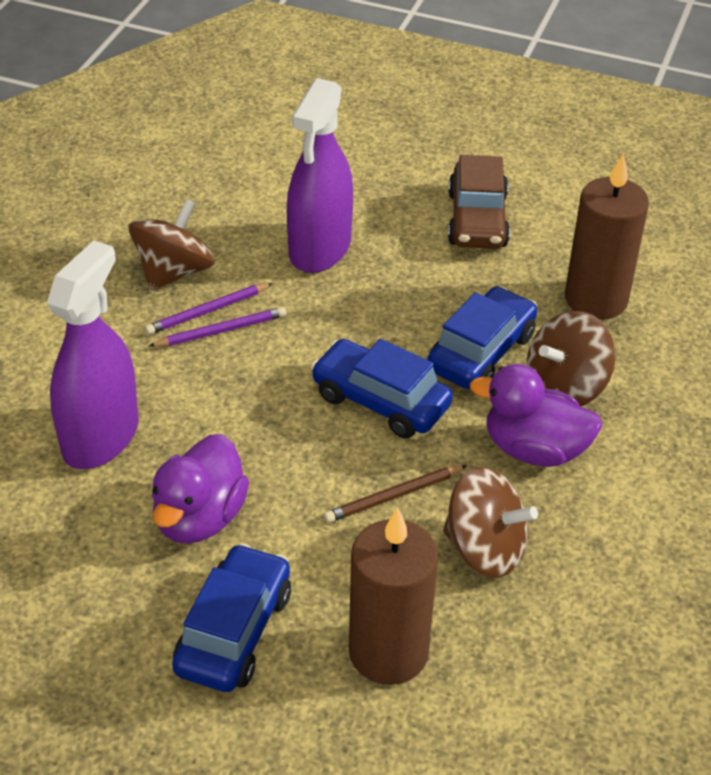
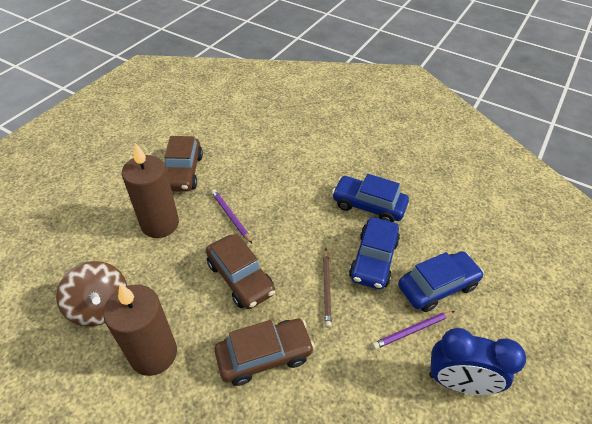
blue clock: 0 -> 1
brown car: 1 -> 3
brown spinning top: 3 -> 1
purple duck: 2 -> 0
purple spray bottle: 2 -> 0

